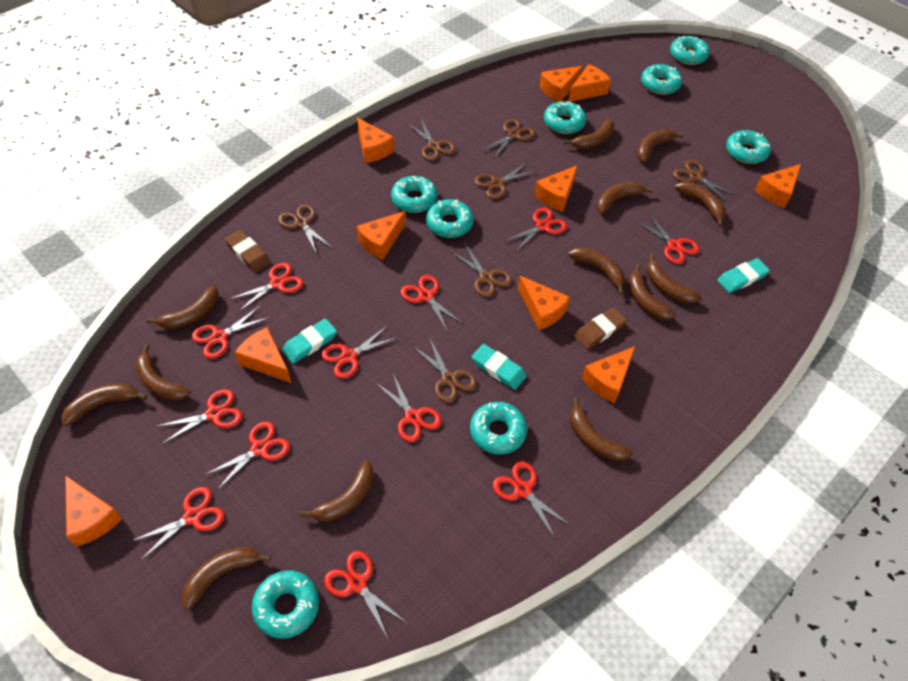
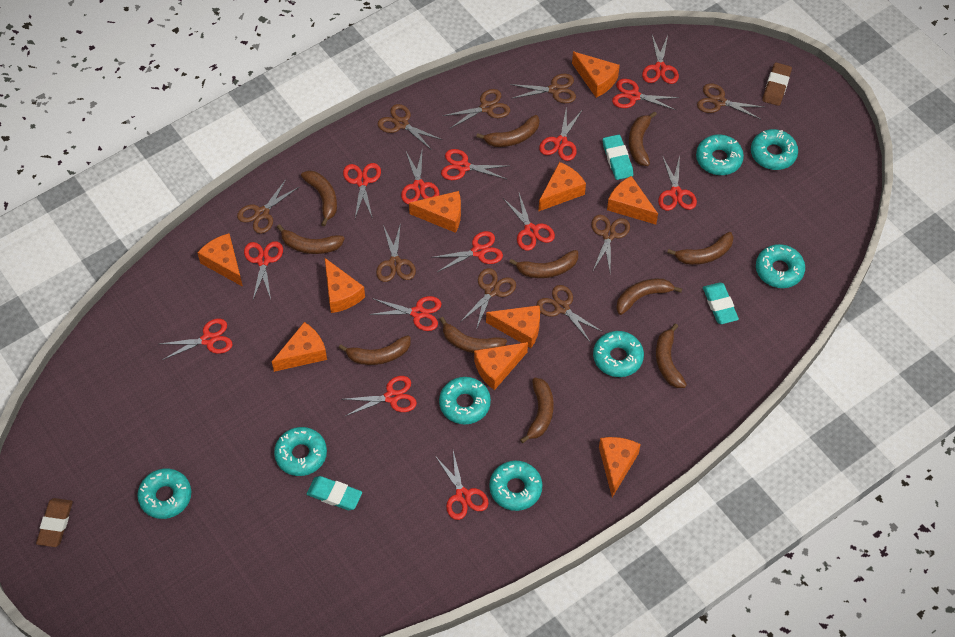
brown banana: 13 -> 11
brown scissors: 7 -> 9
red scissors: 12 -> 14

